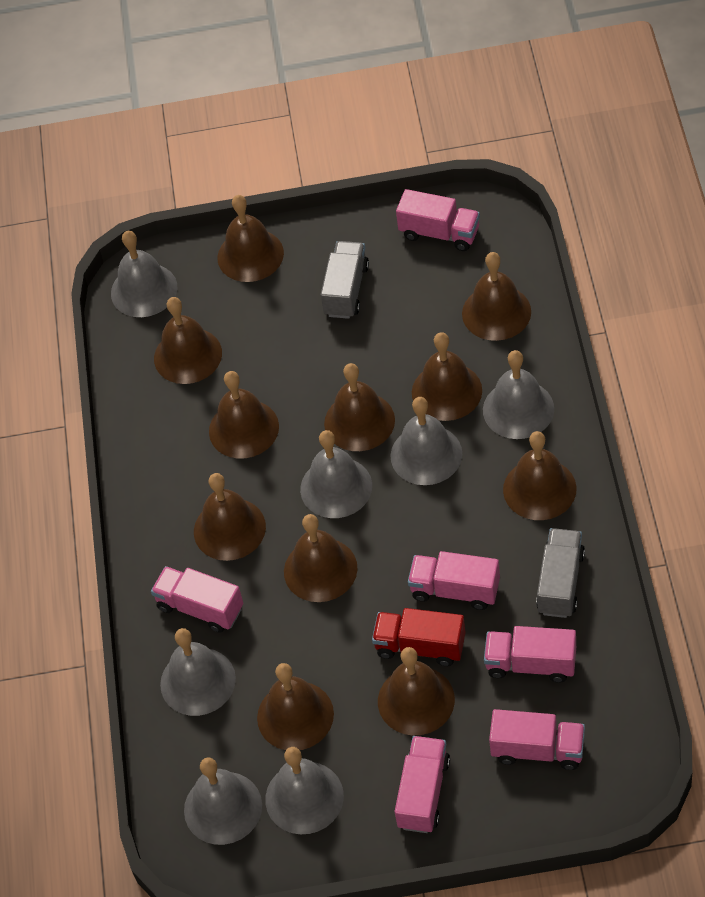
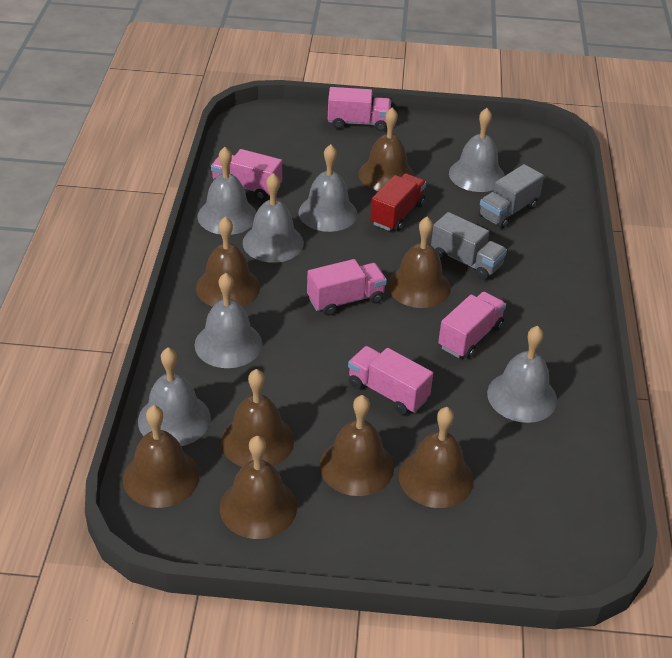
brown bell: 11 -> 8
pink truck: 6 -> 5

